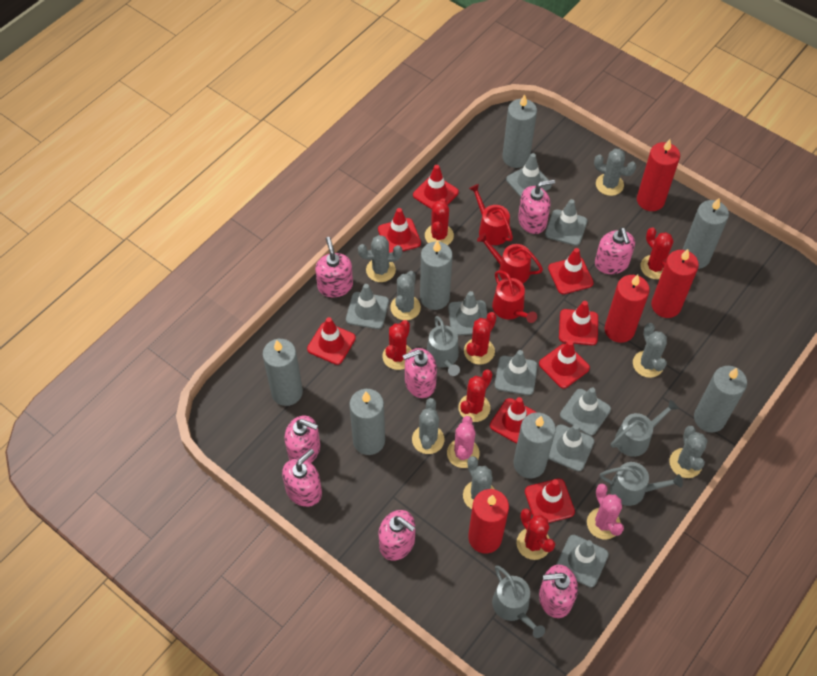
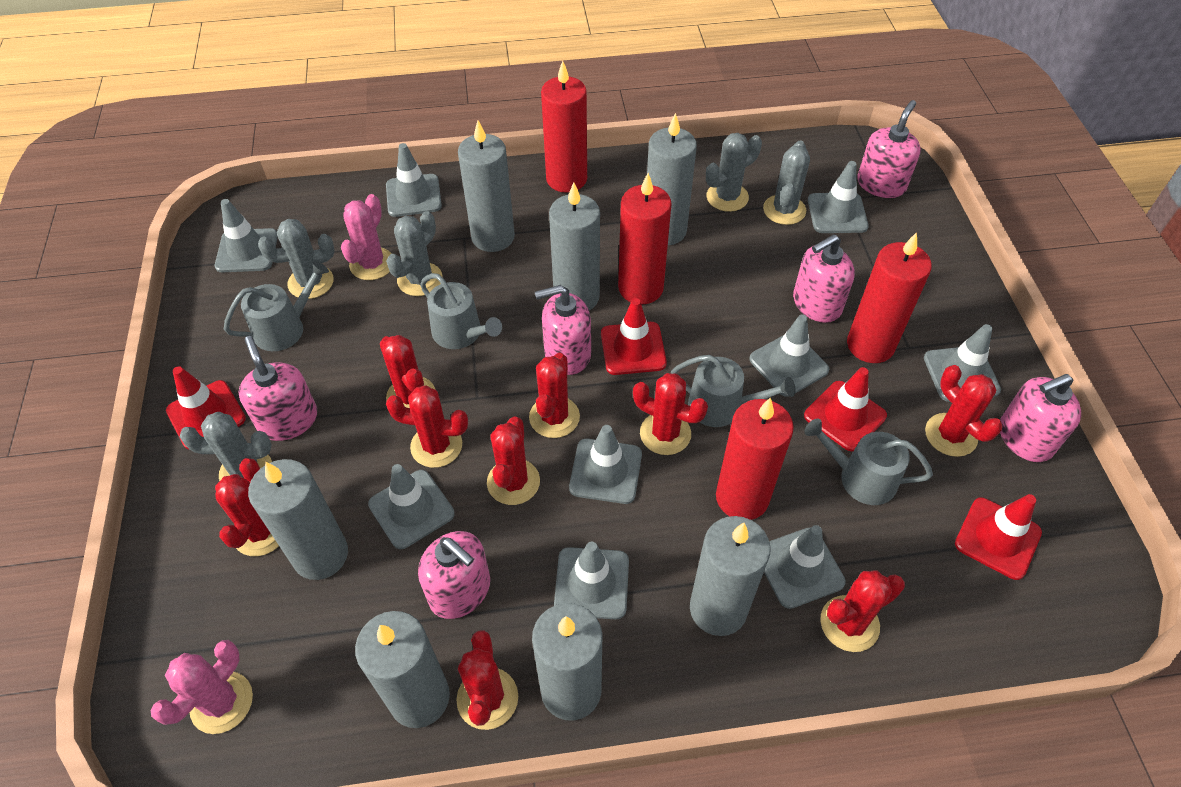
grey cactus: 7 -> 5
grey traffic cone: 8 -> 9
pink soap dispenser: 8 -> 6
red cactus: 6 -> 9
red traffic cone: 8 -> 4
red watering can: 3 -> 0

